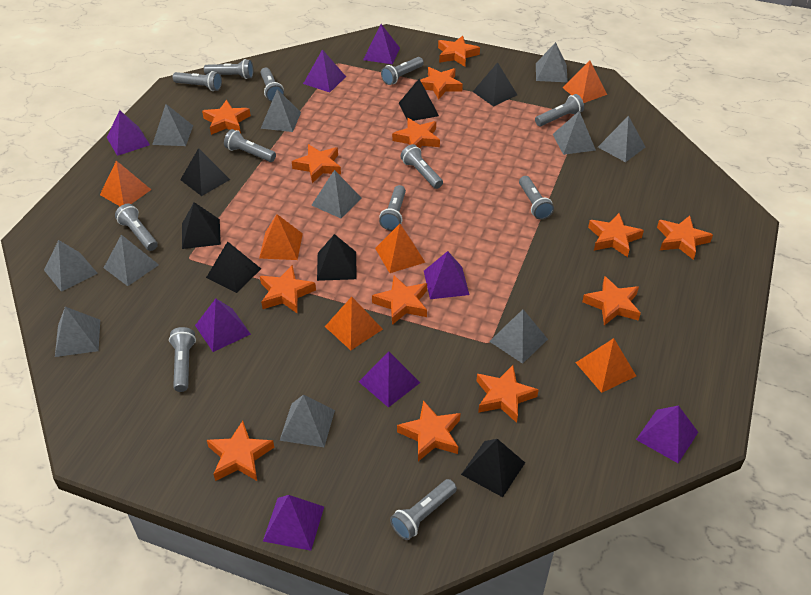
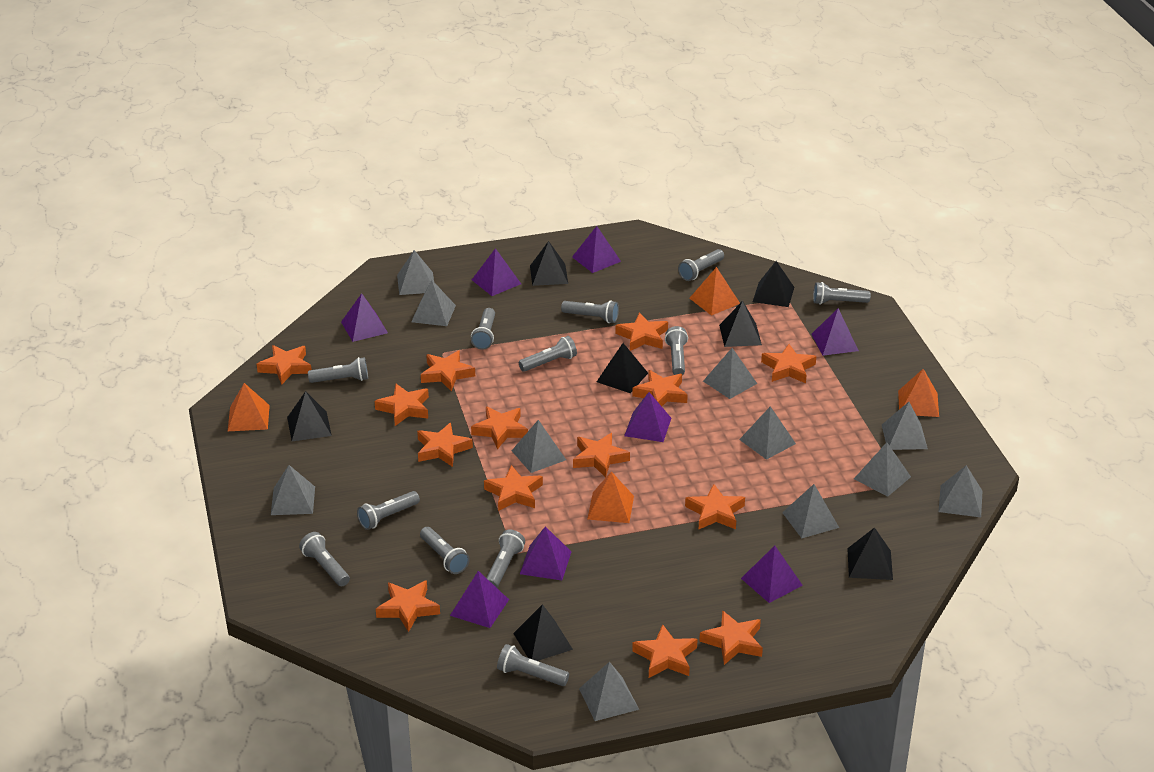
orange pyramid: 6 -> 4
orange star: 13 -> 14

